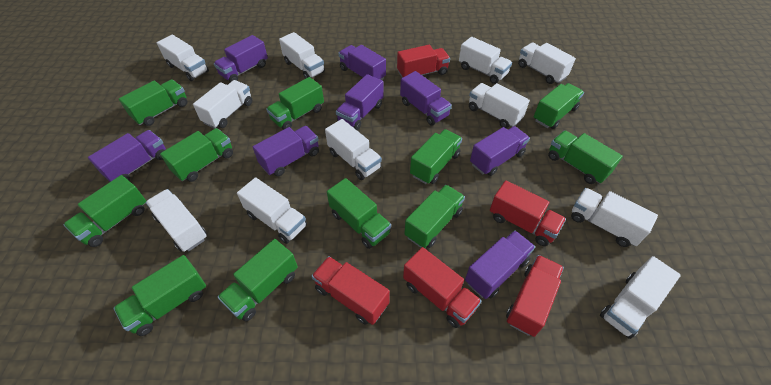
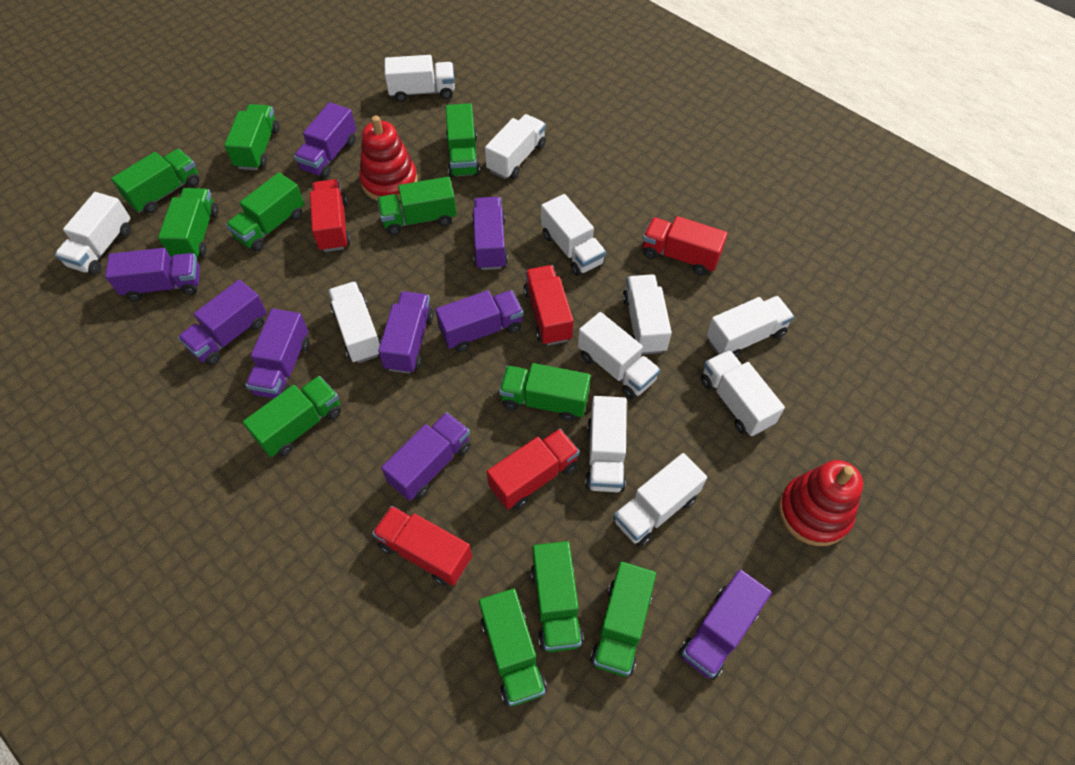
purple truck: 8 -> 9
red stacking toy: 0 -> 2

